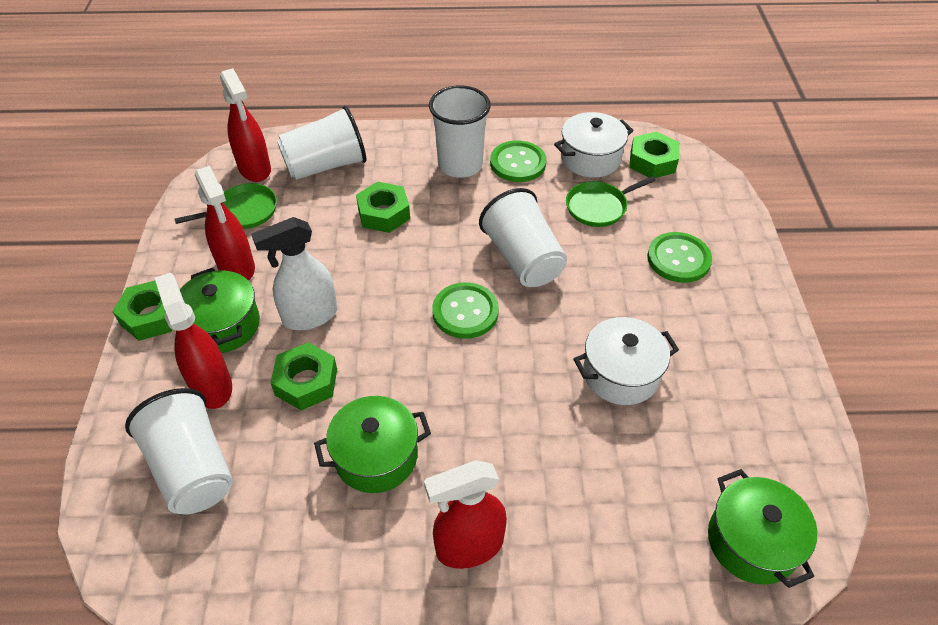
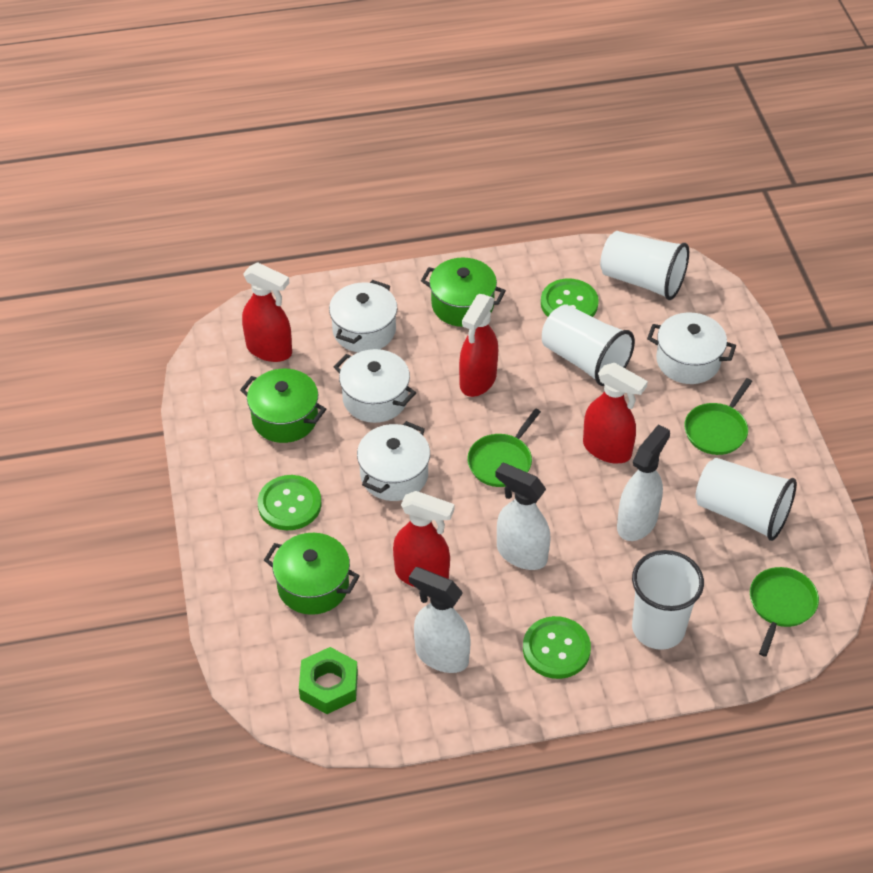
green nut: 4 -> 1
green pan: 2 -> 3
white pot: 2 -> 4
white spray bottle: 1 -> 3

